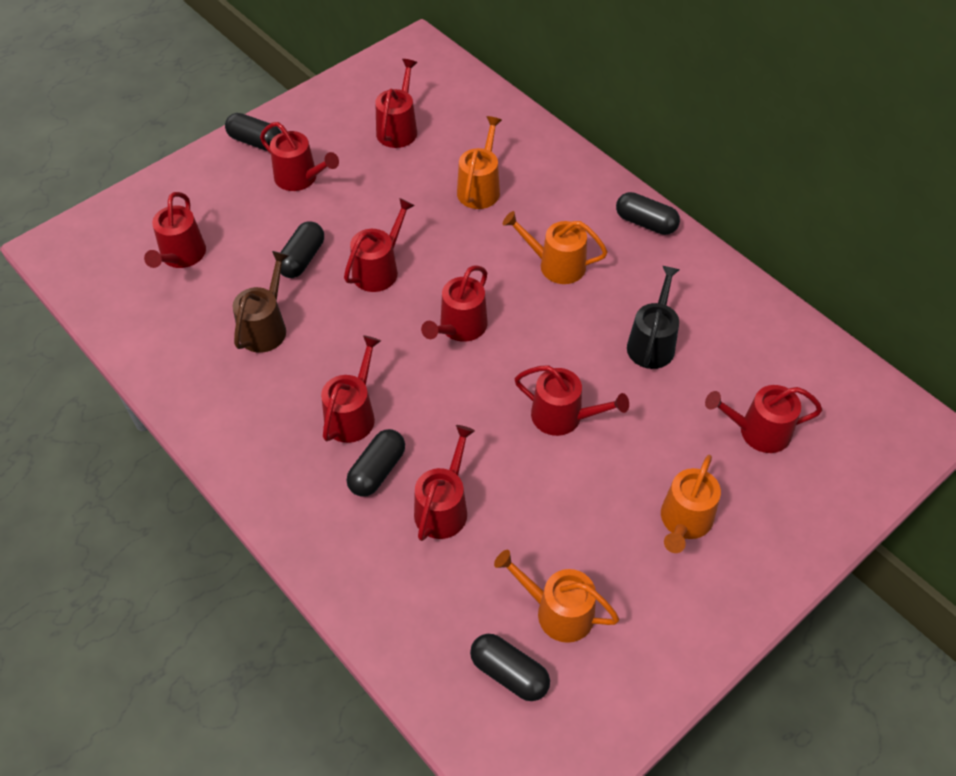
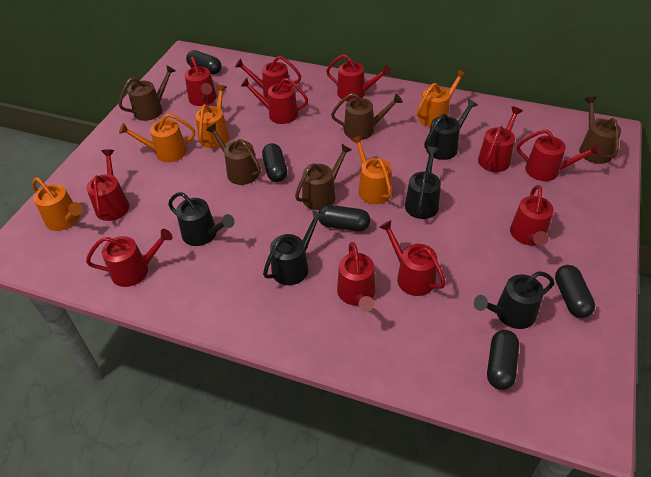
black watering can: 1 -> 5
brown watering can: 1 -> 5
orange watering can: 4 -> 5
red watering can: 9 -> 11

